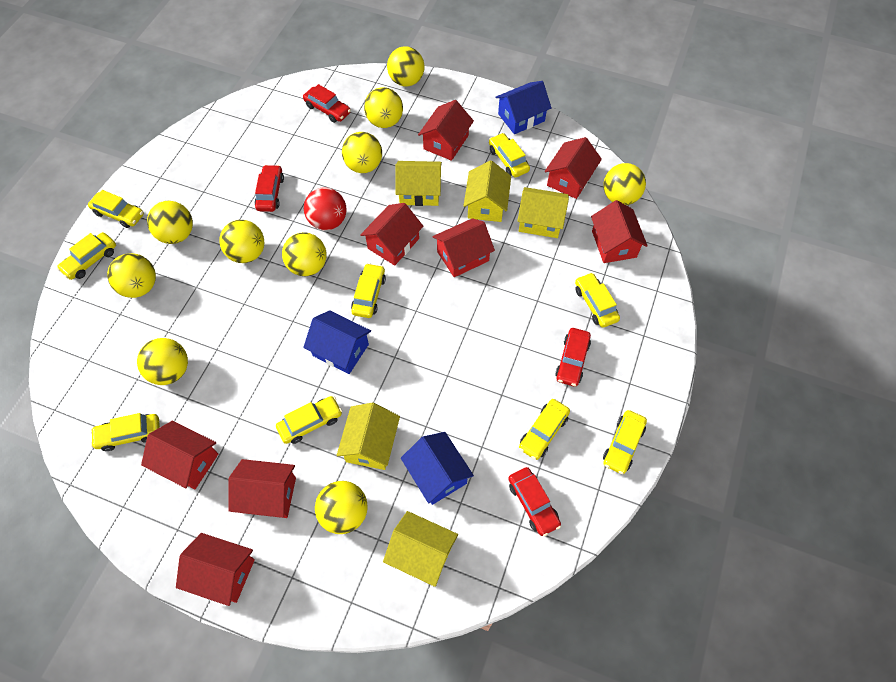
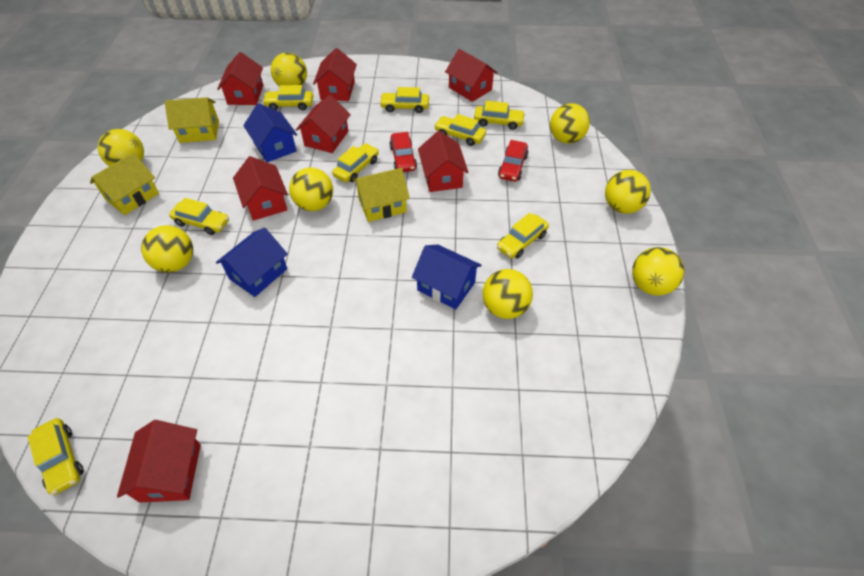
red ball: 1 -> 0
red car: 4 -> 2
red house: 8 -> 7
yellow ball: 10 -> 8
yellow car: 9 -> 8
yellow house: 5 -> 3

